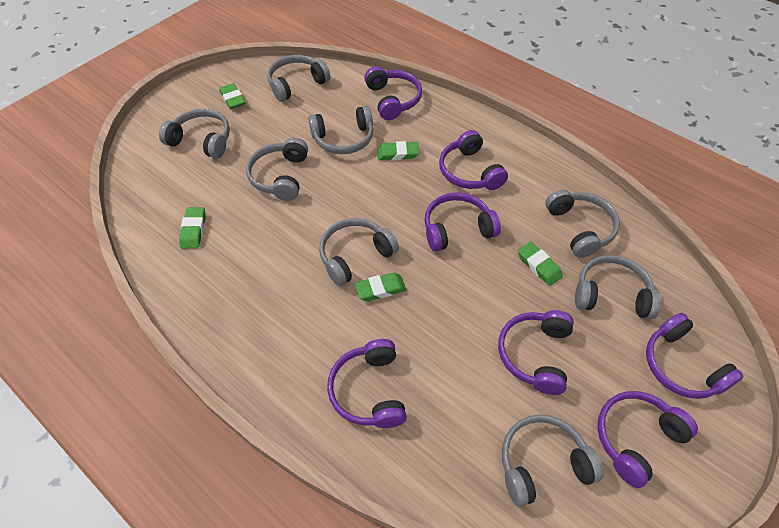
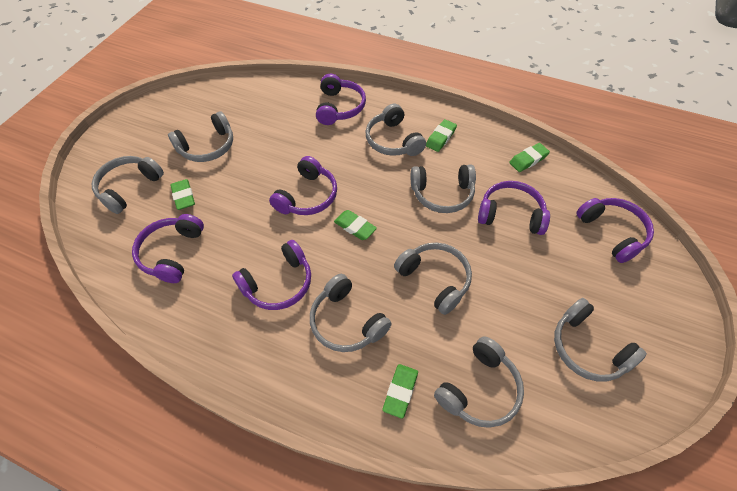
purple headphones: 7 -> 6

